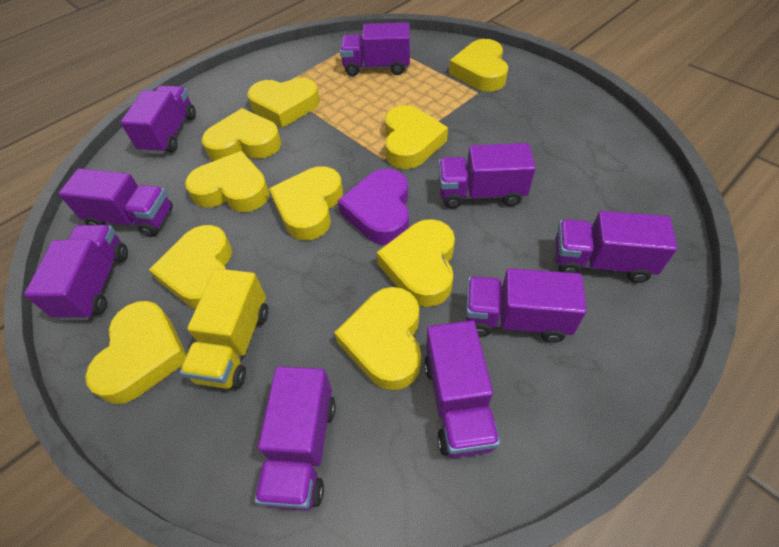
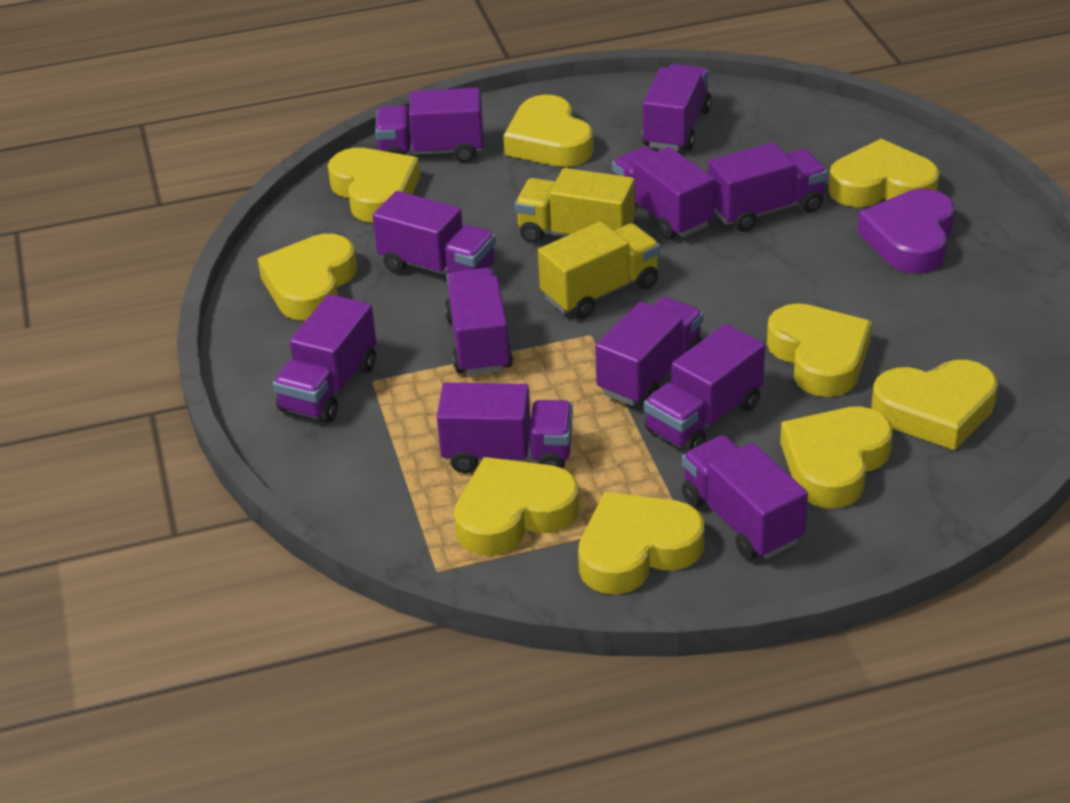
purple truck: 9 -> 11
yellow heart: 10 -> 9
yellow truck: 1 -> 2

